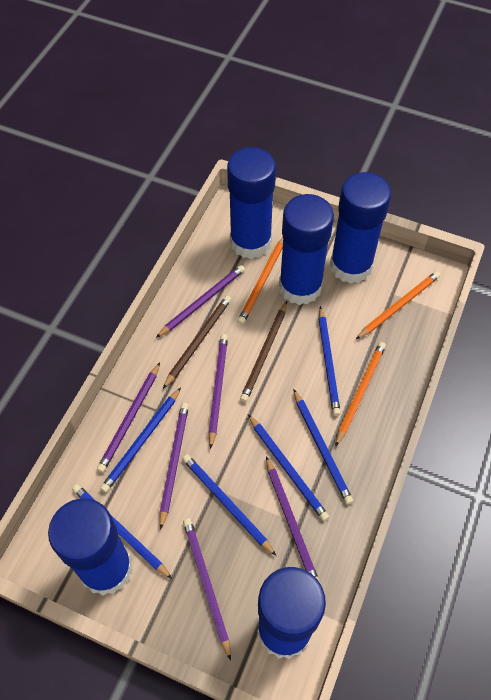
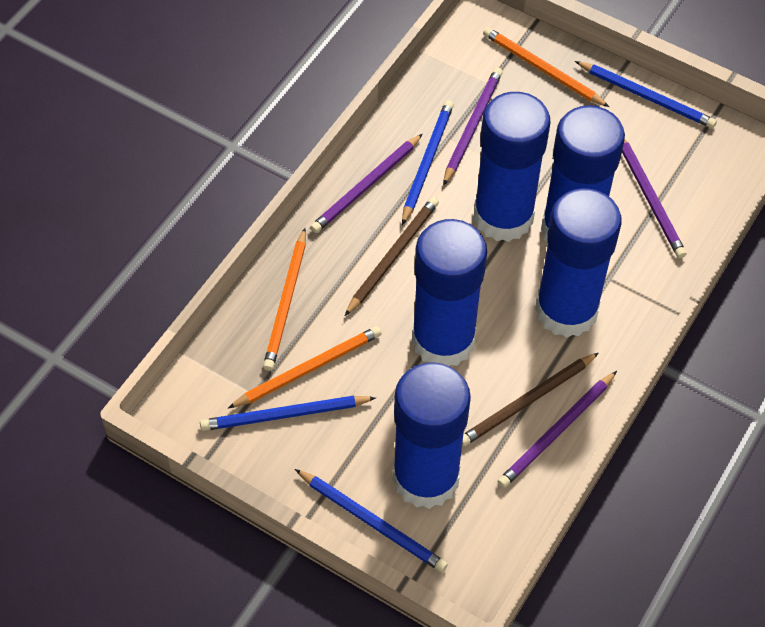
blue pencil: 6 -> 4
purple pencil: 6 -> 4

